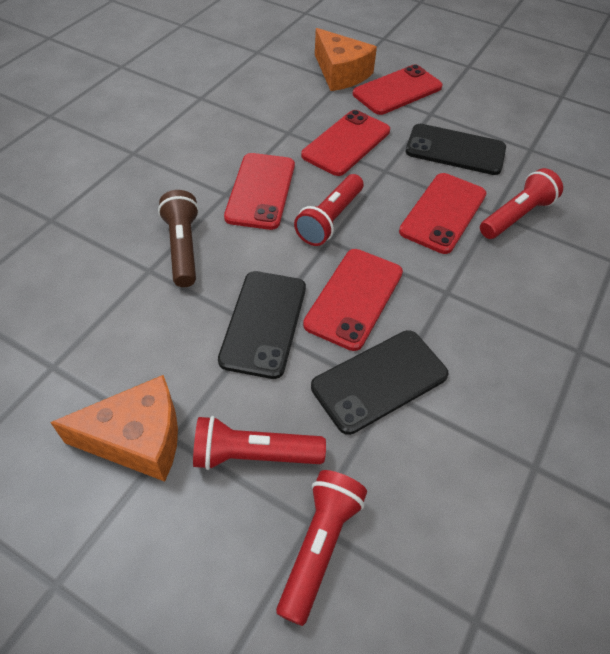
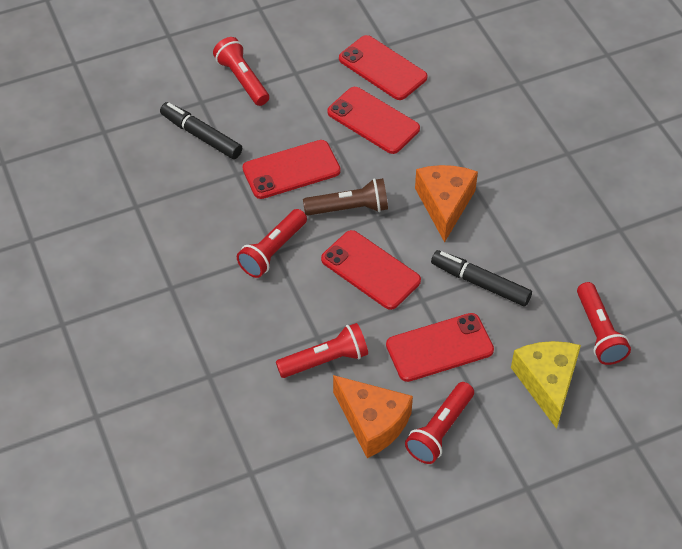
black marker: 0 -> 2
black phone: 3 -> 0
red flashlight: 4 -> 5
yellow cheese: 0 -> 1

